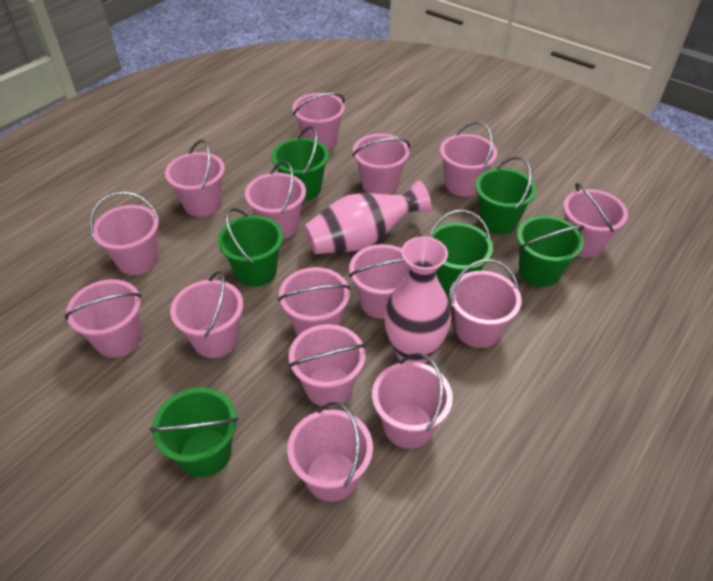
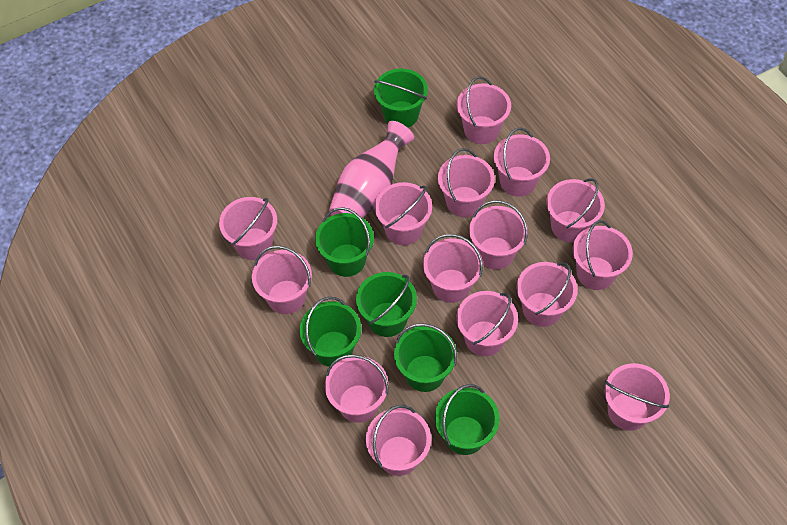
pink vase: 2 -> 1

